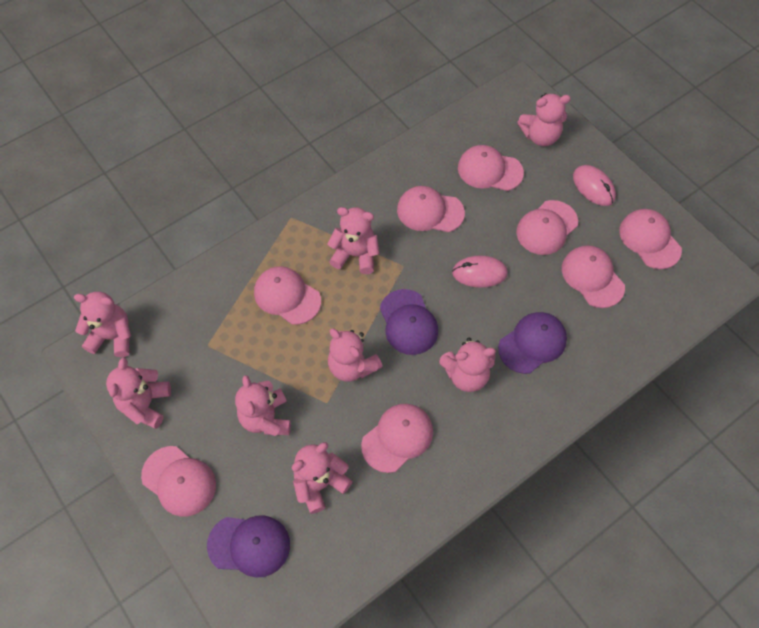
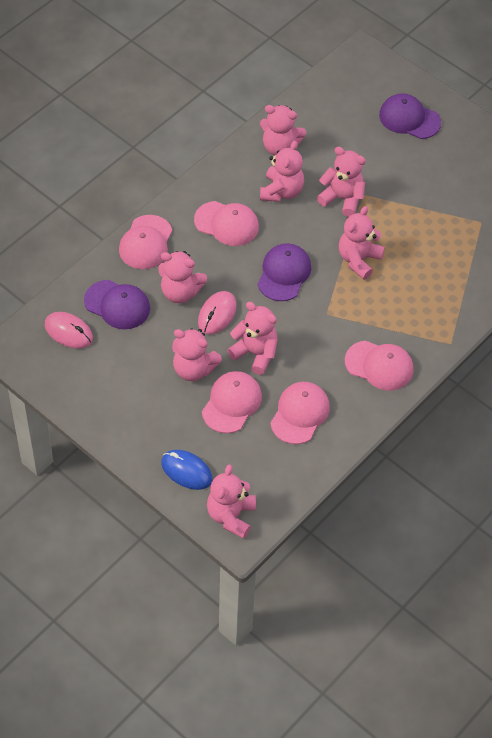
blue mouse: 0 -> 1
pink cap: 8 -> 5

